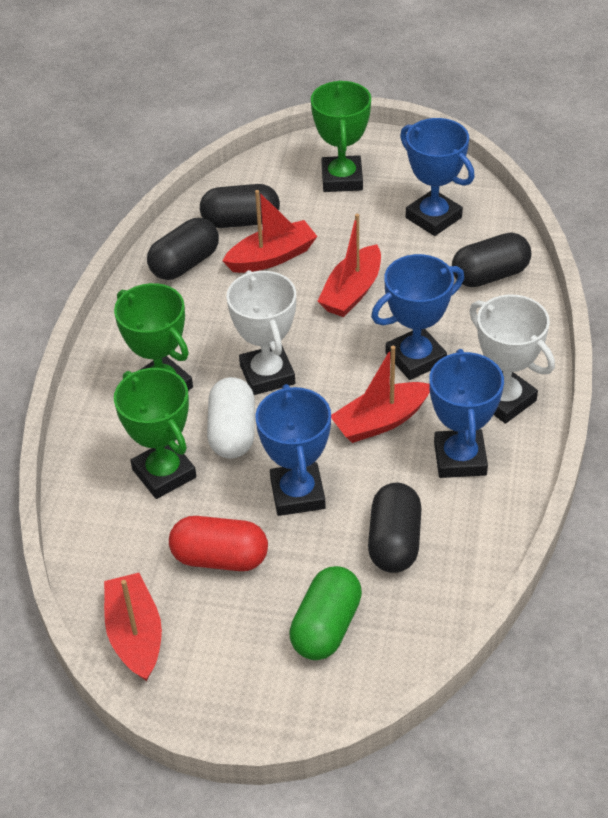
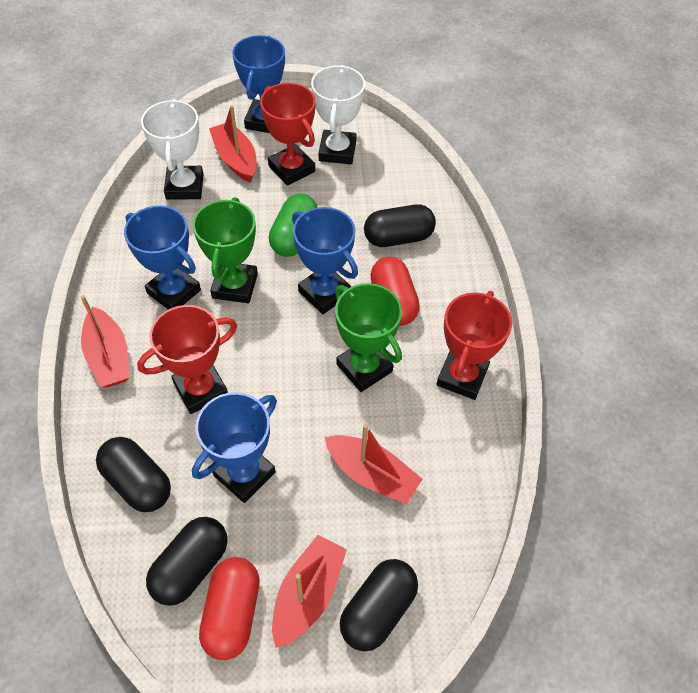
green trophy: 3 -> 2
red capsule: 1 -> 2
red trophy: 0 -> 3
white capsule: 1 -> 0

